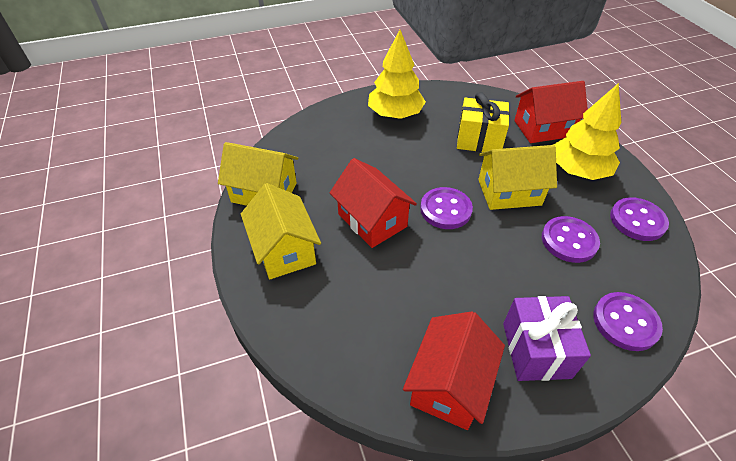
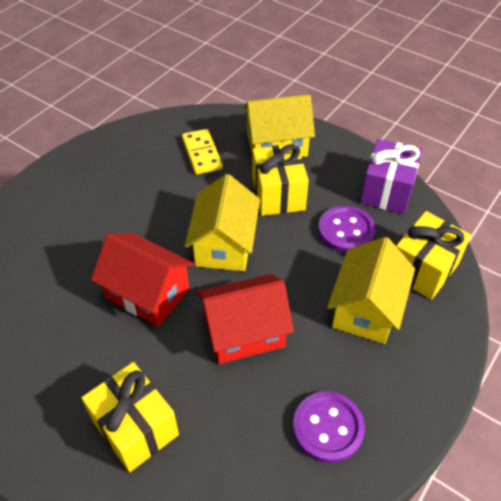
purple button: 4 -> 2
red house: 3 -> 2
yellow domino: 0 -> 1
yellow gift: 1 -> 3
yellow tree: 2 -> 0

